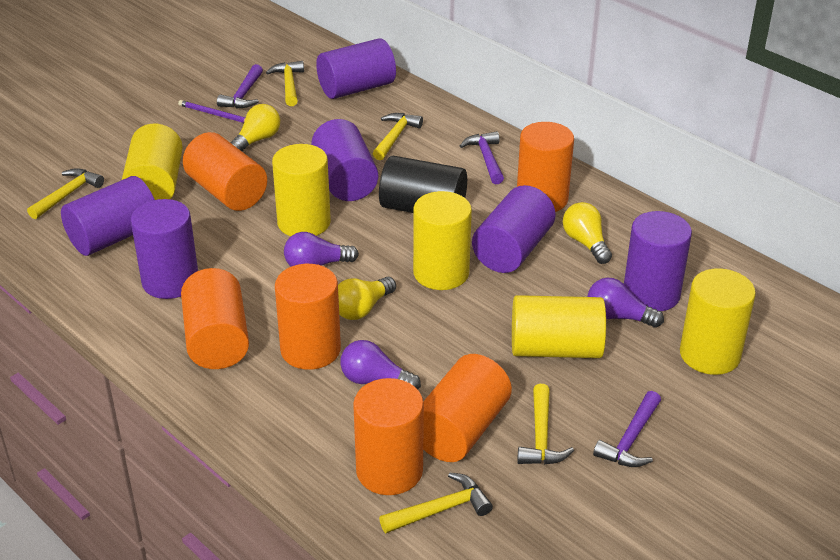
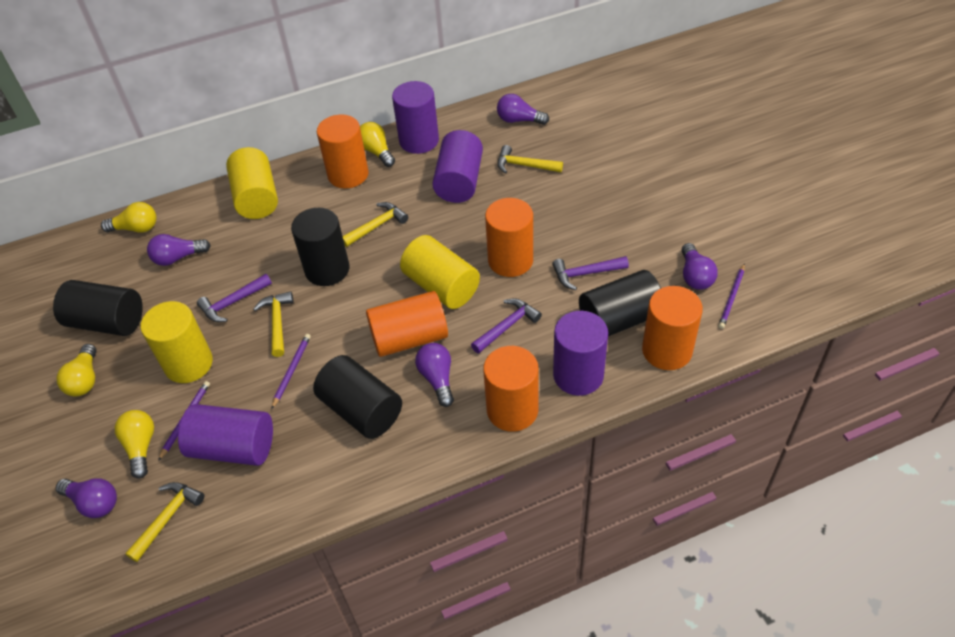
black cylinder: 1 -> 4
orange cylinder: 6 -> 5
purple cylinder: 6 -> 4
purple light bulb: 3 -> 5
purple pencil: 1 -> 3
yellow cylinder: 5 -> 3
yellow hammer: 5 -> 4
yellow light bulb: 3 -> 4

